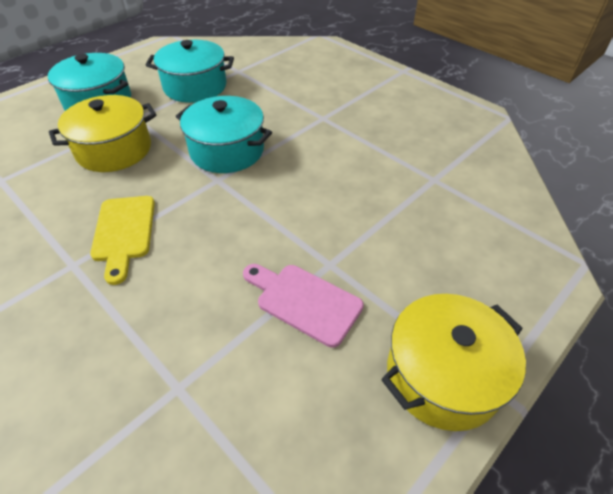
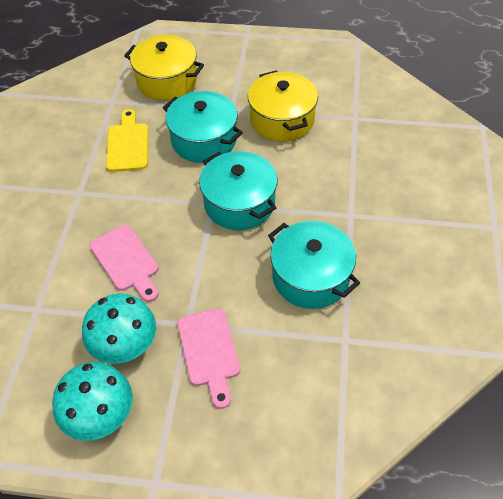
pink cutting board: 1 -> 2
turquoise mushroom: 0 -> 2

